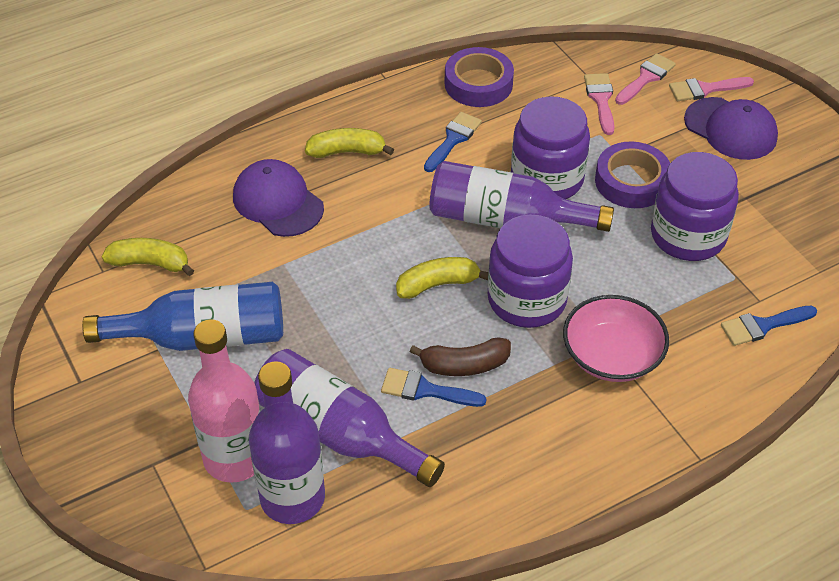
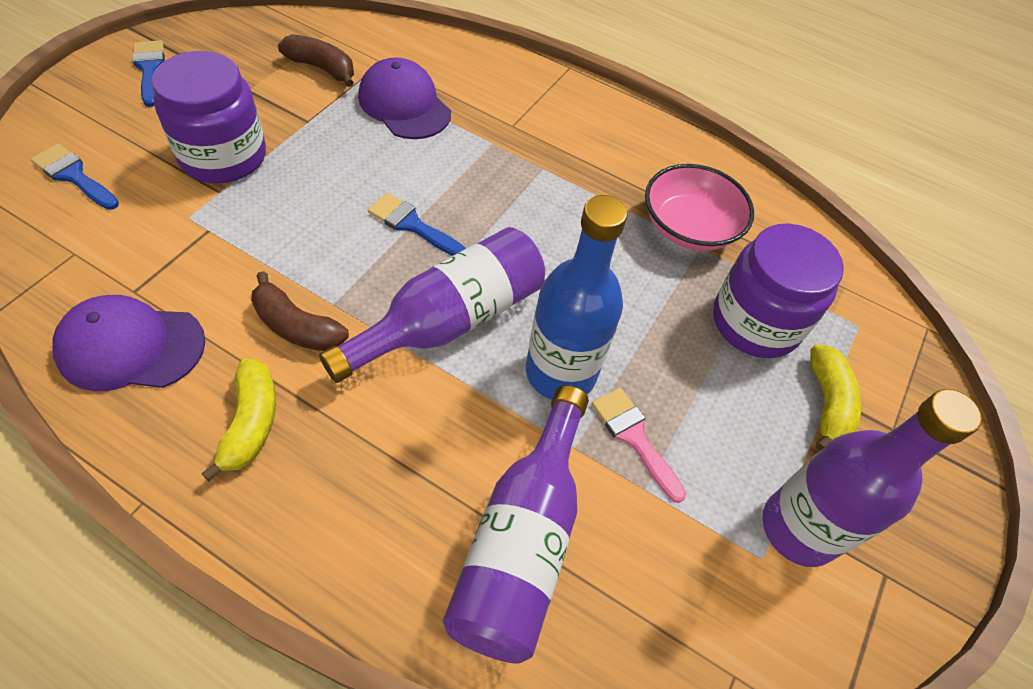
brown banana: 1 -> 2
pink bottle: 1 -> 0
pink brush: 3 -> 1
purple jar: 3 -> 2
purple tape: 2 -> 0
yellow banana: 3 -> 2

